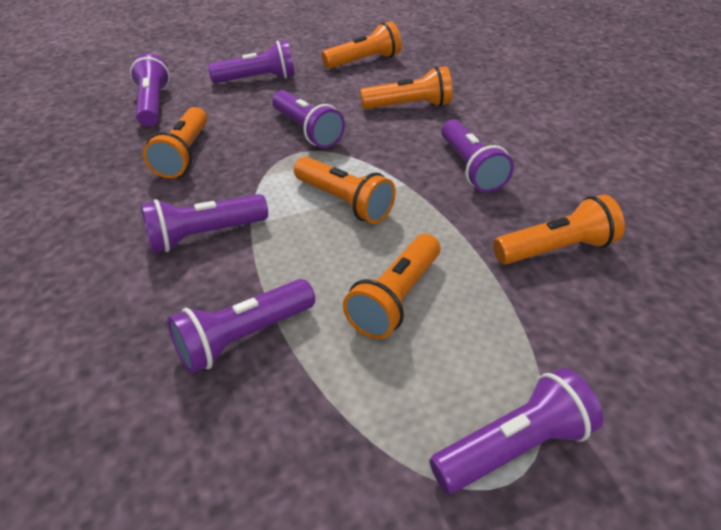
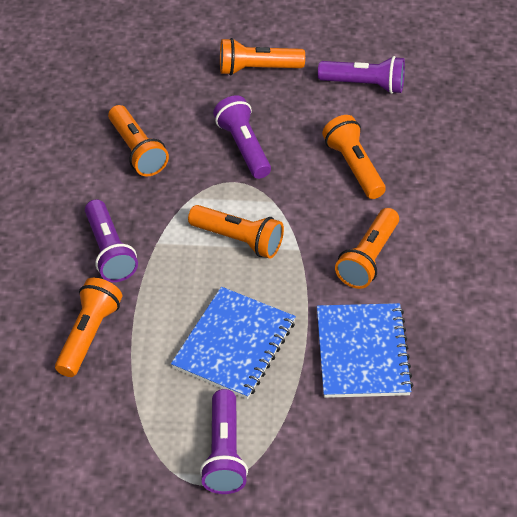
blue notebook: 0 -> 2
purple flashlight: 7 -> 4

